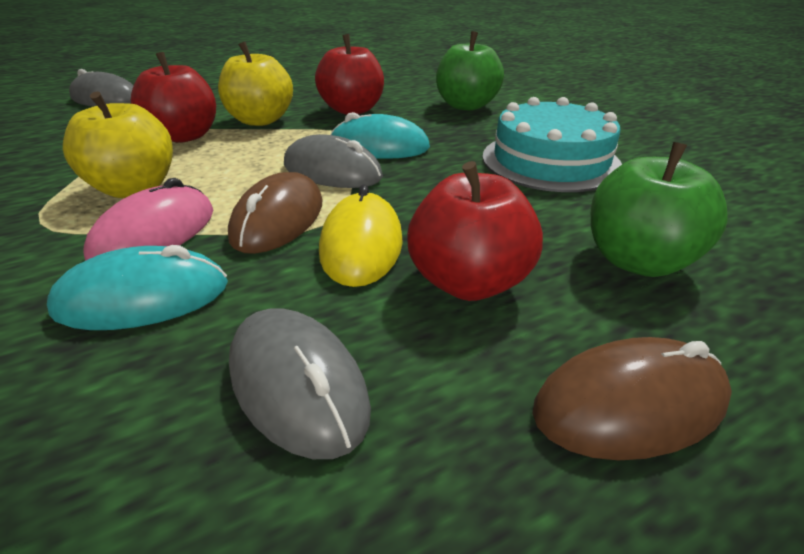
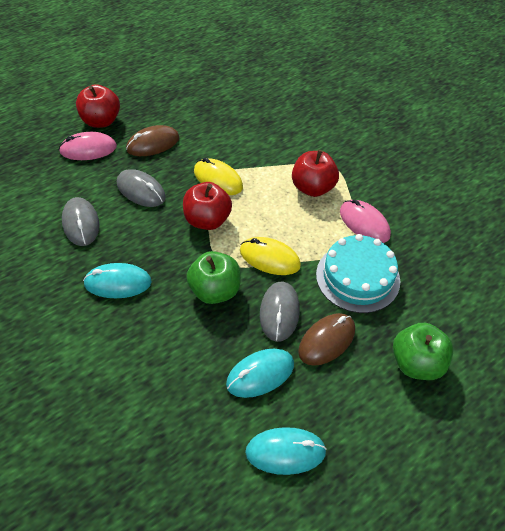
pink mouse: 1 -> 2
turquoise mouse: 2 -> 3
yellow apple: 2 -> 0
yellow mouse: 1 -> 2

